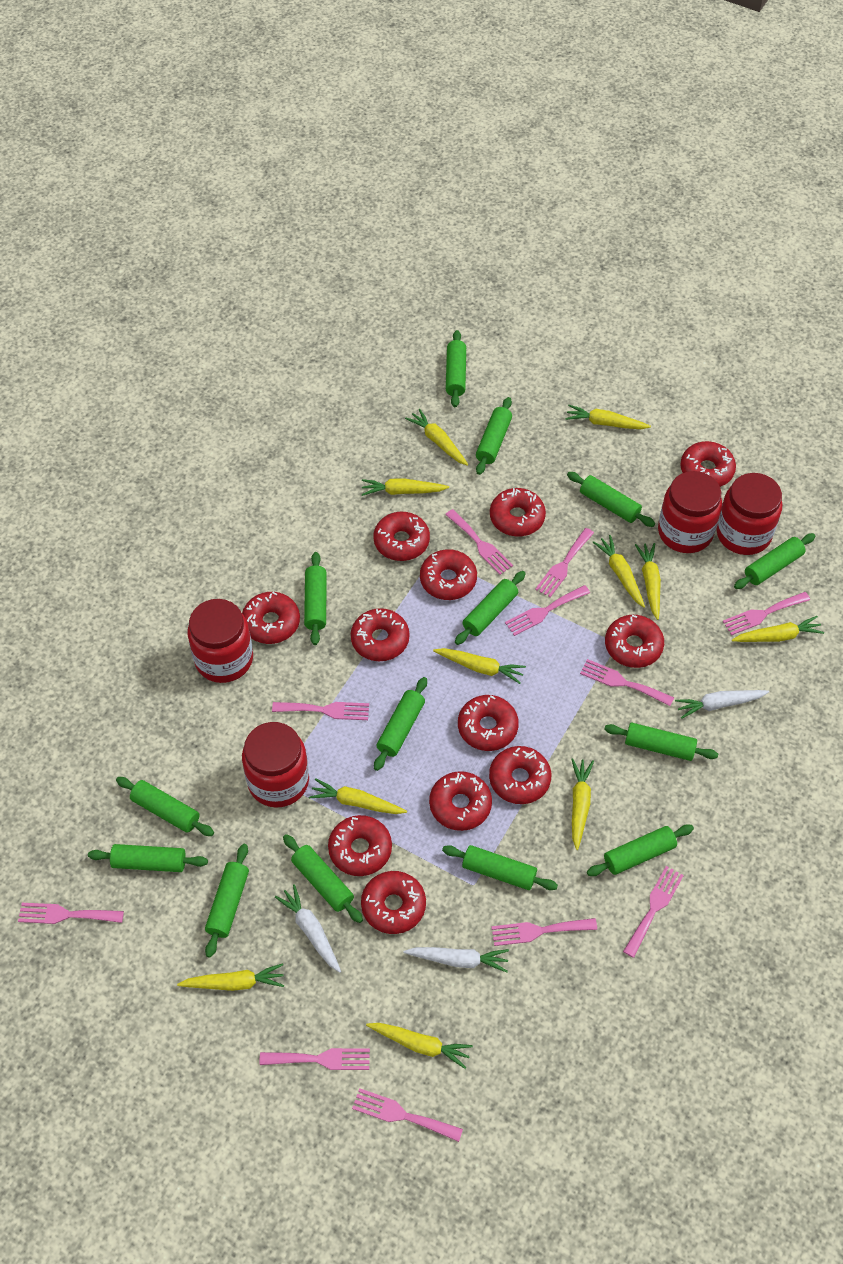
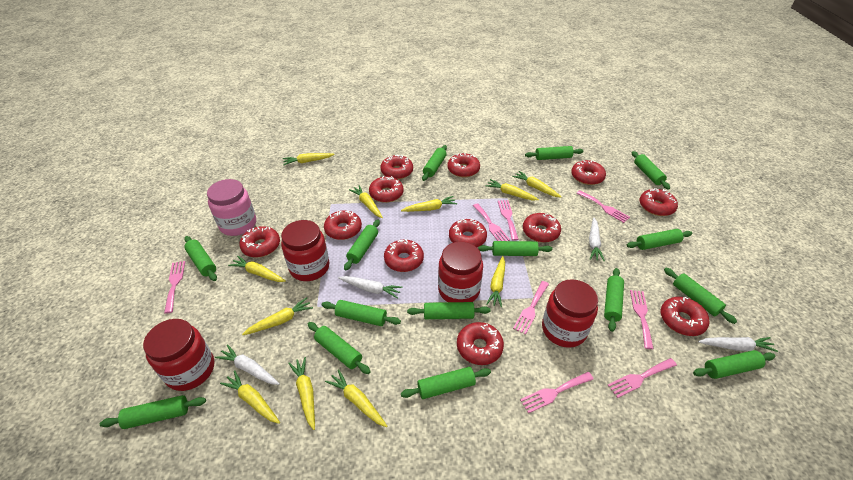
green rolling pin: 14 -> 15
pink fork: 11 -> 8
pink jar: 0 -> 1
white carrot: 3 -> 4

